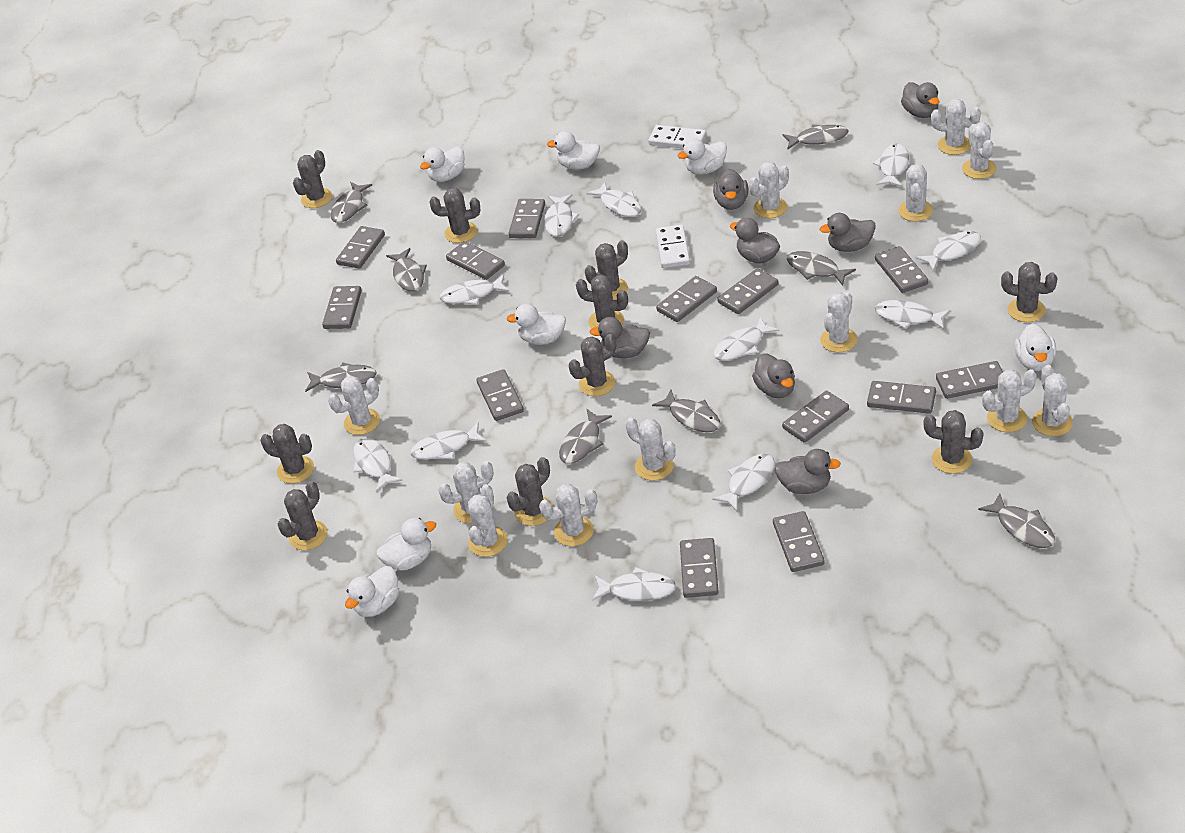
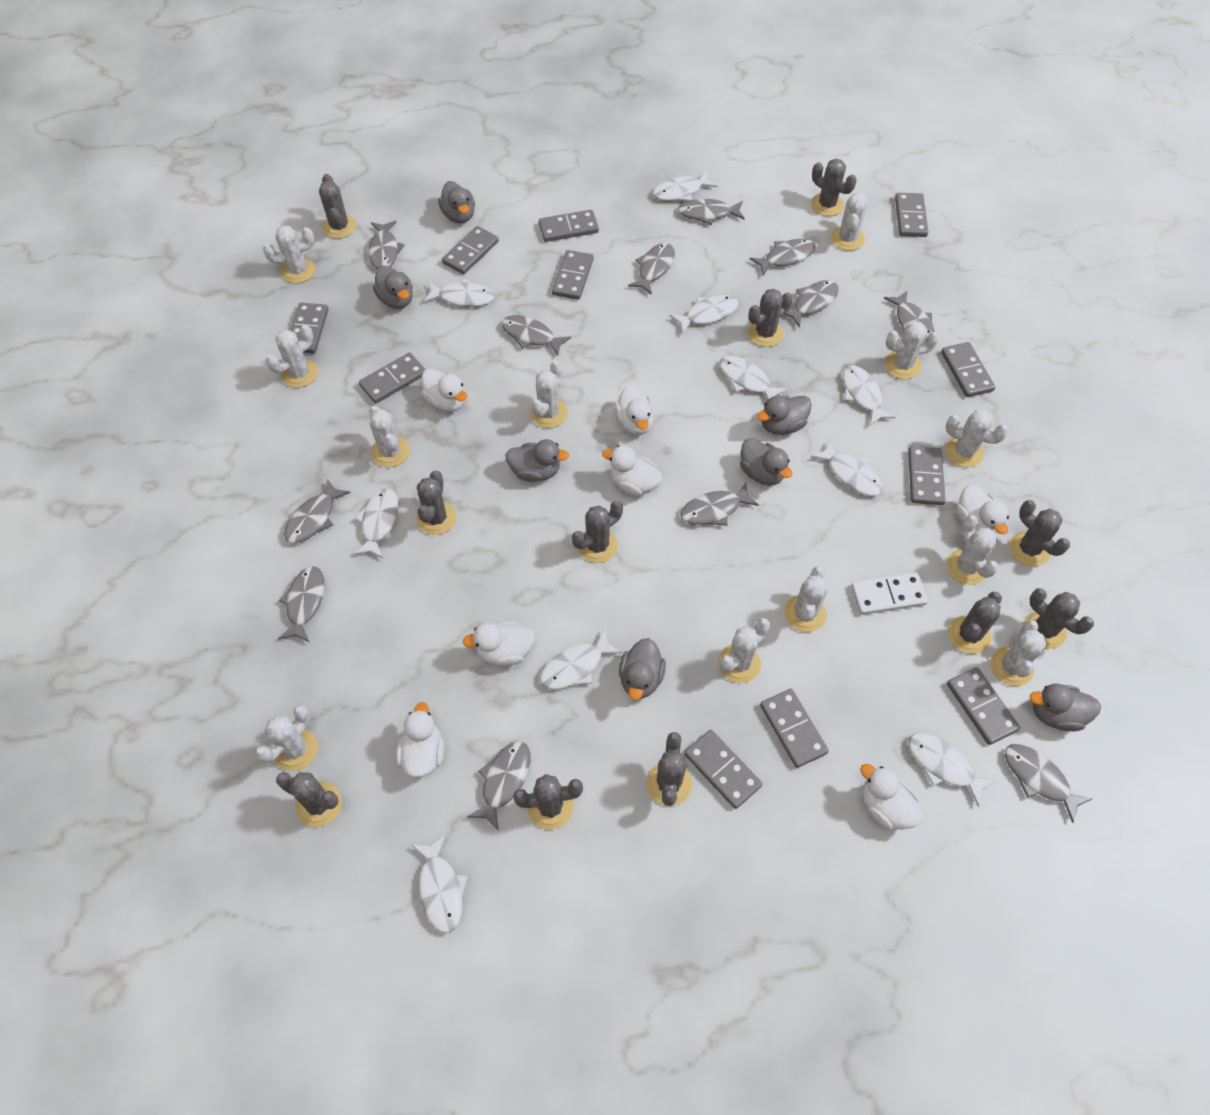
grey cactus: 10 -> 11
grey domino: 13 -> 11
grey fish: 8 -> 12
white domino: 2 -> 1
white fish: 11 -> 10

